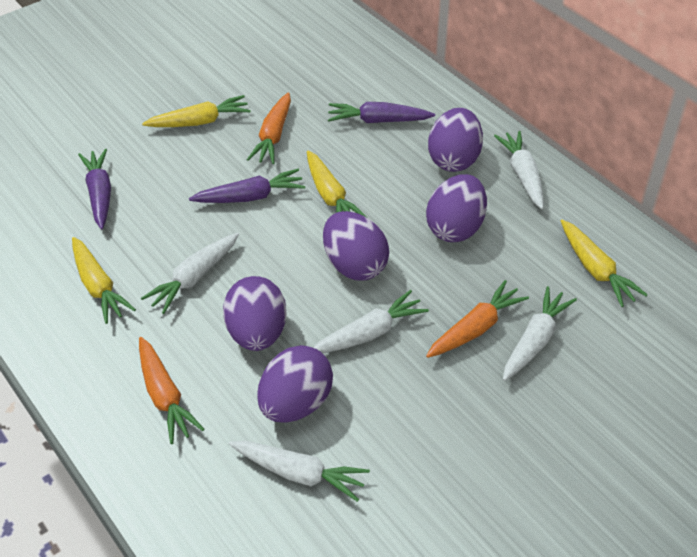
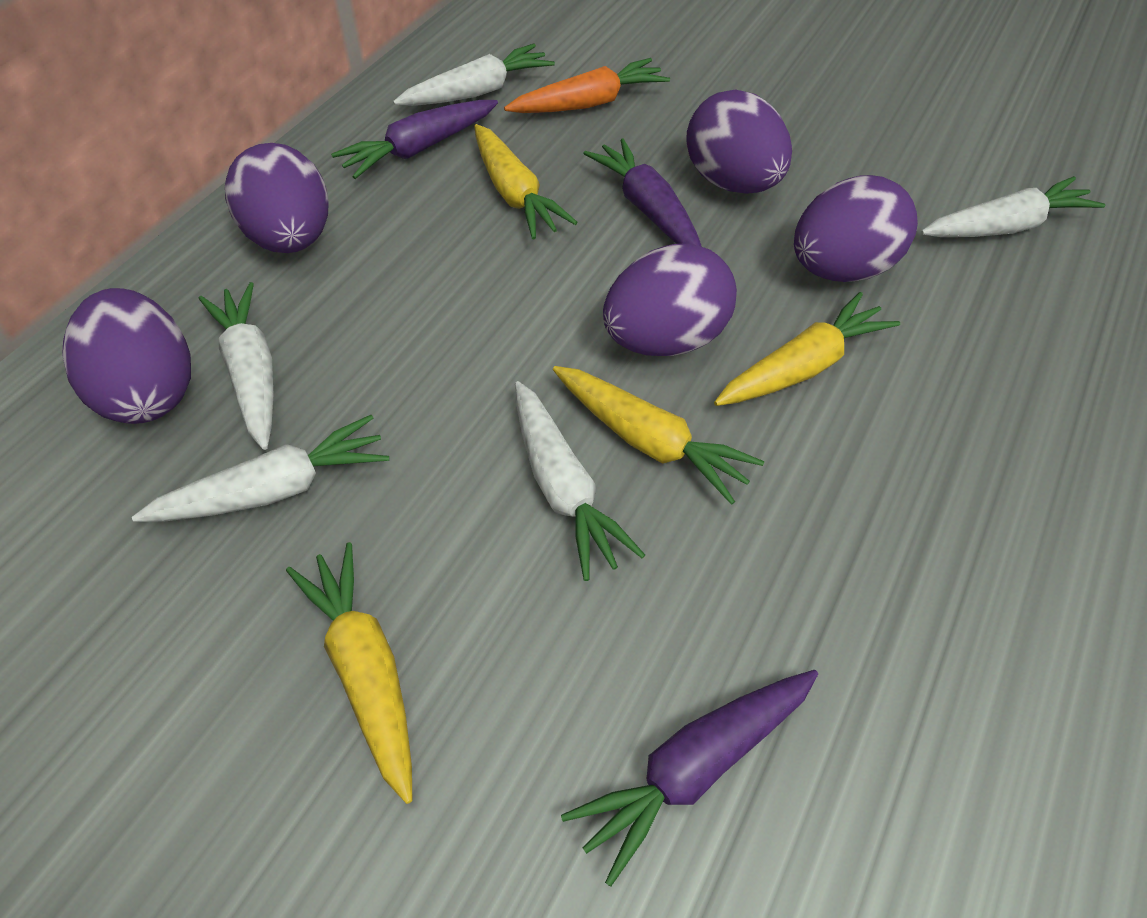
orange carrot: 3 -> 1

